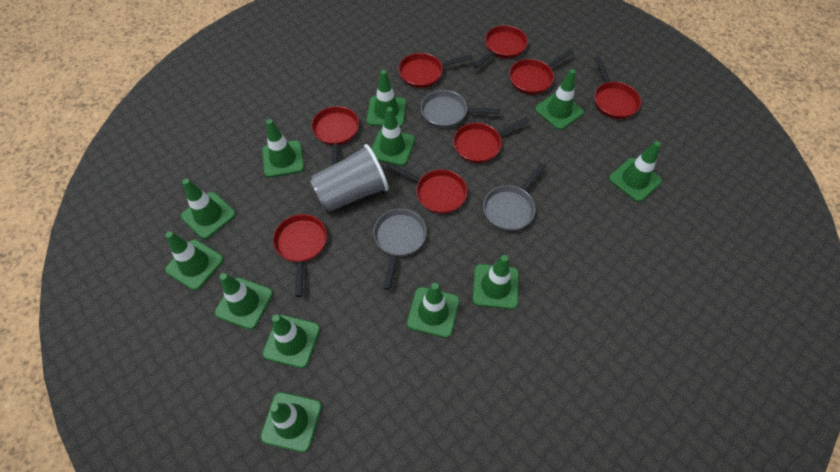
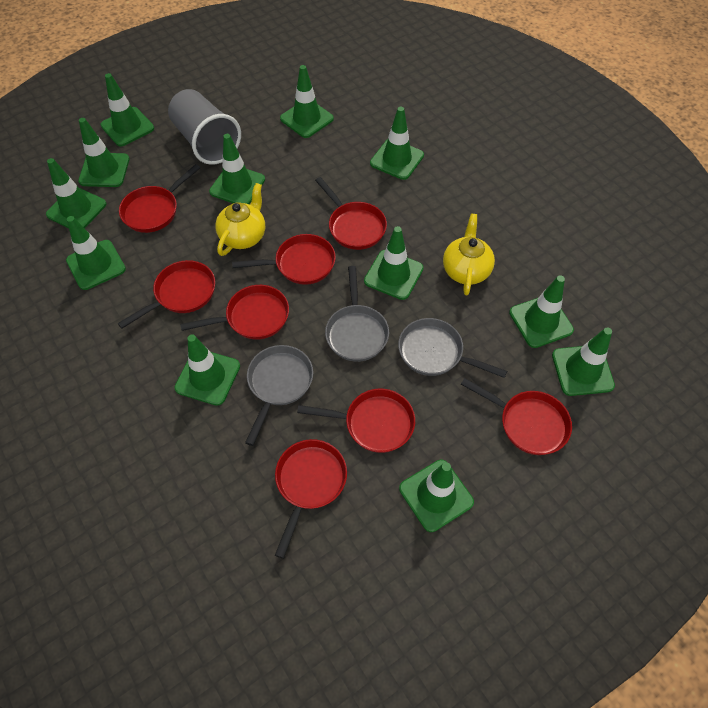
yellow teapot: 0 -> 2

